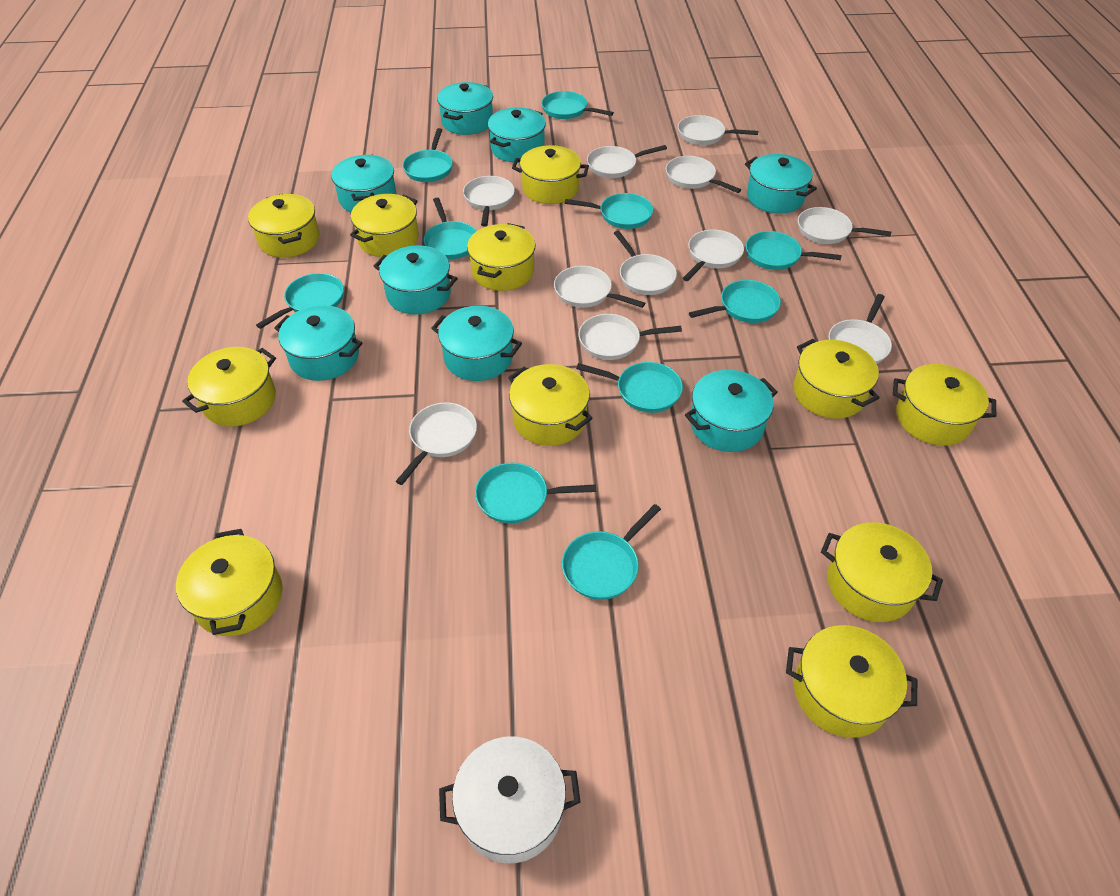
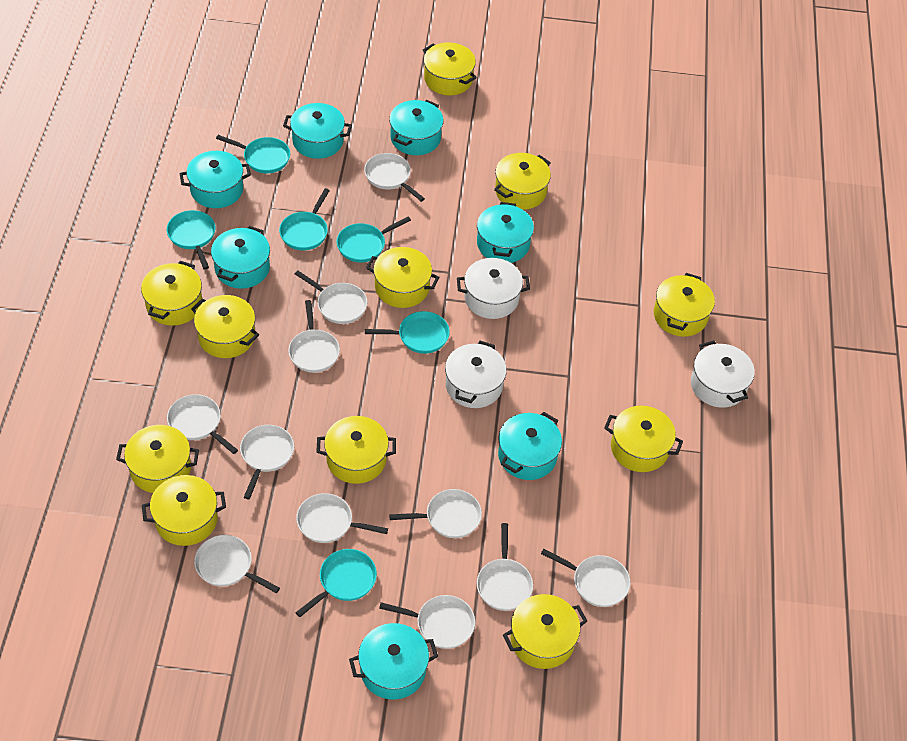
turquoise pan: 10 -> 6
turquoise pot: 8 -> 7
white pot: 1 -> 3

